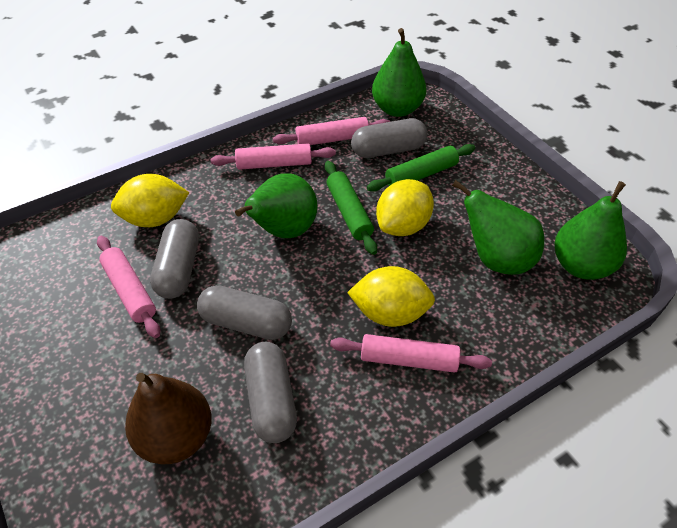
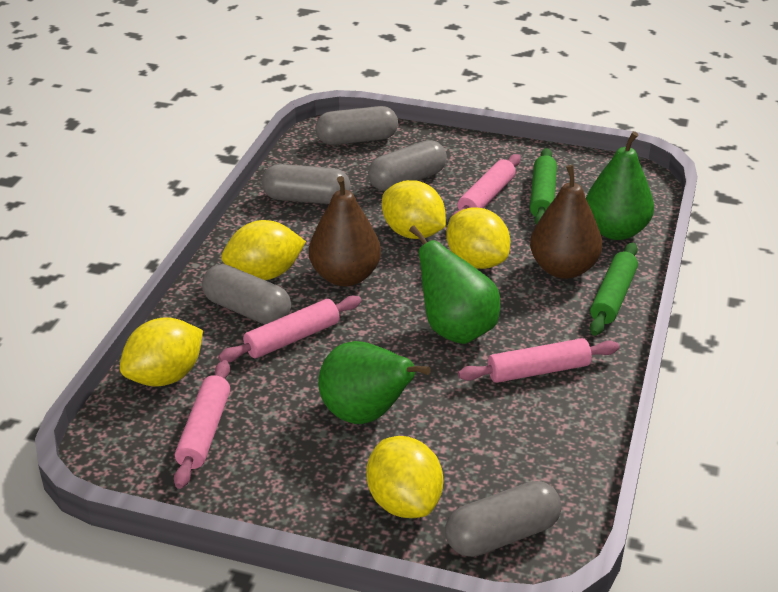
brown pear: 1 -> 2
green pear: 4 -> 3
grey capsule: 4 -> 5
yellow lemon: 3 -> 5

